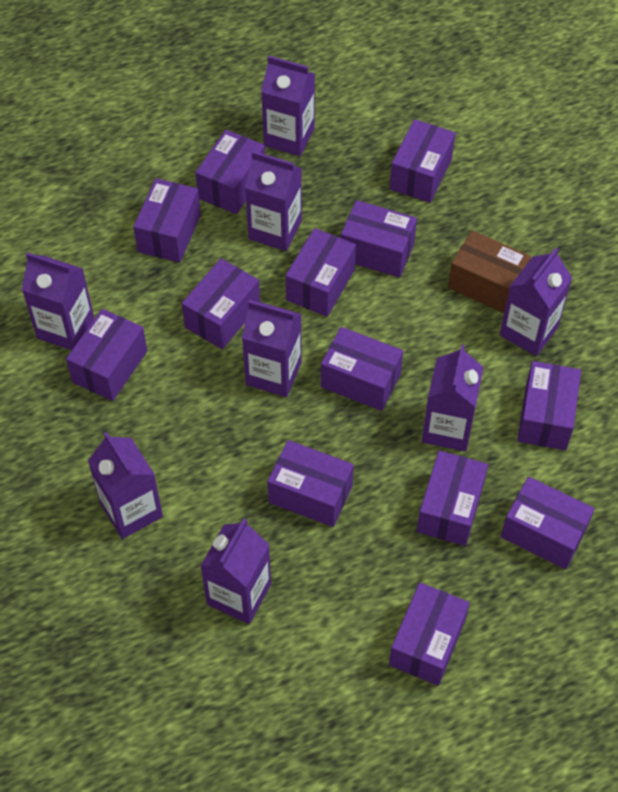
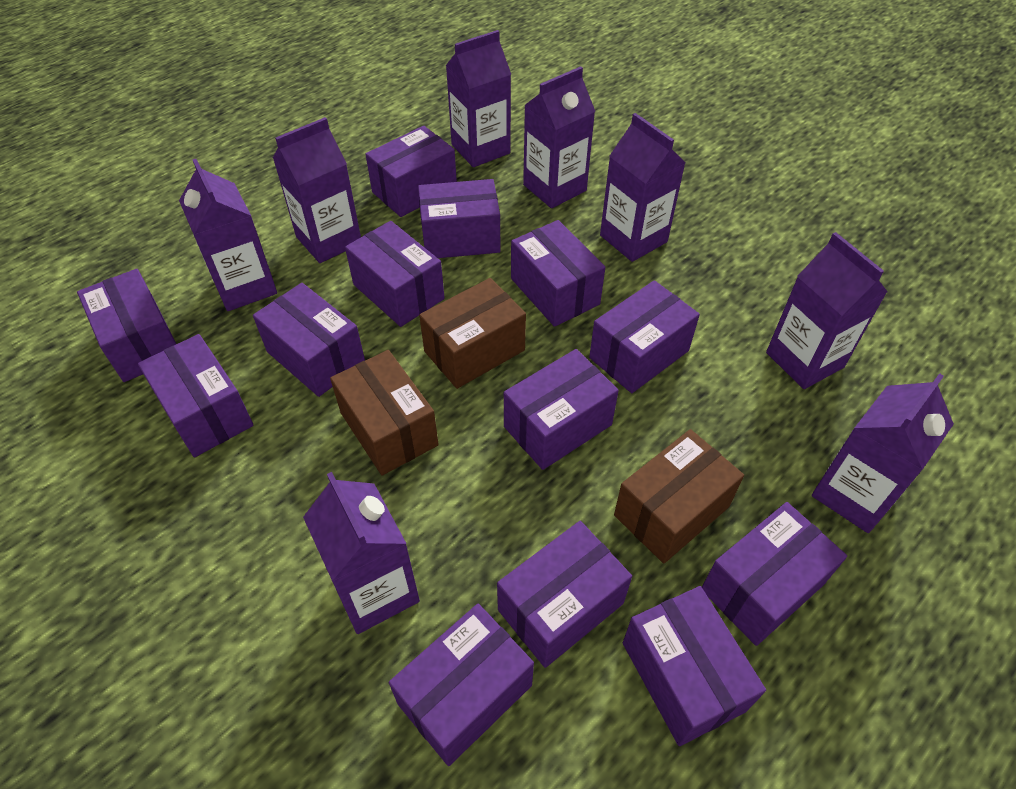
brown box: 1 -> 3

